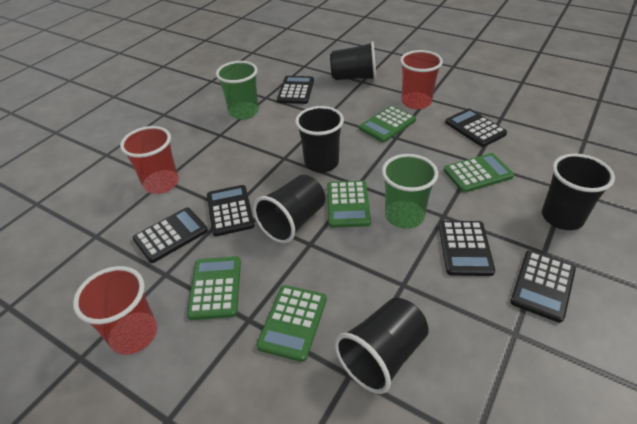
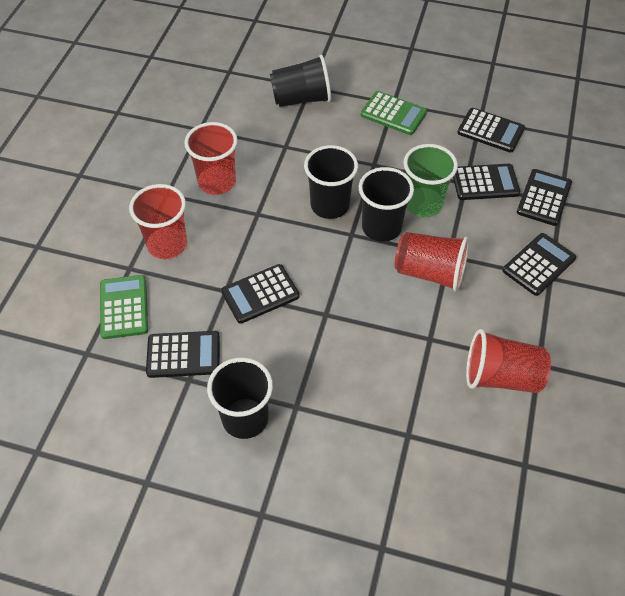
black cup: 5 -> 4
green calculator: 5 -> 2
green cup: 2 -> 1
red cup: 3 -> 4

